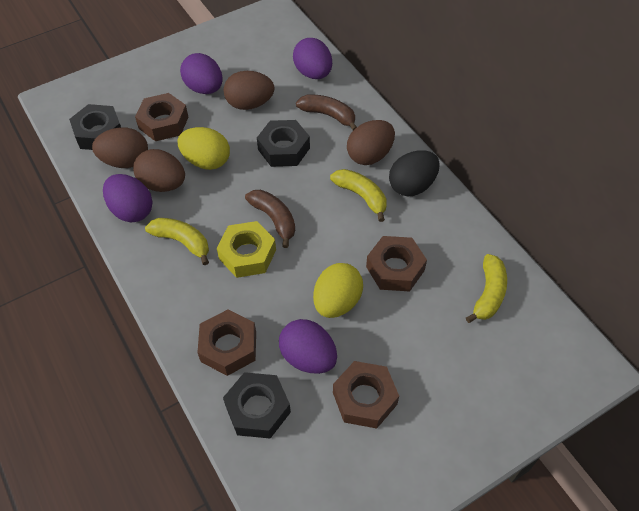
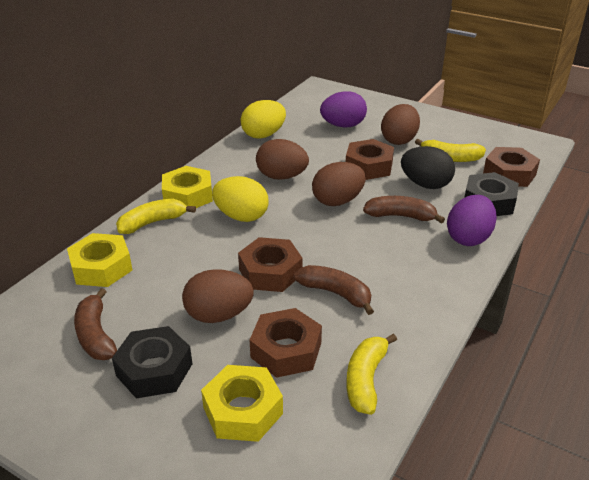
black nut: 3 -> 2
brown banana: 2 -> 3
purple egg: 4 -> 2
yellow nut: 1 -> 3

